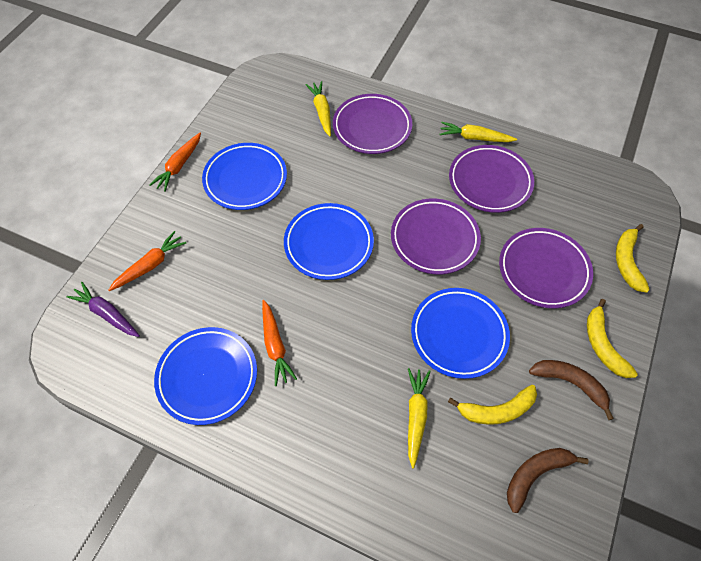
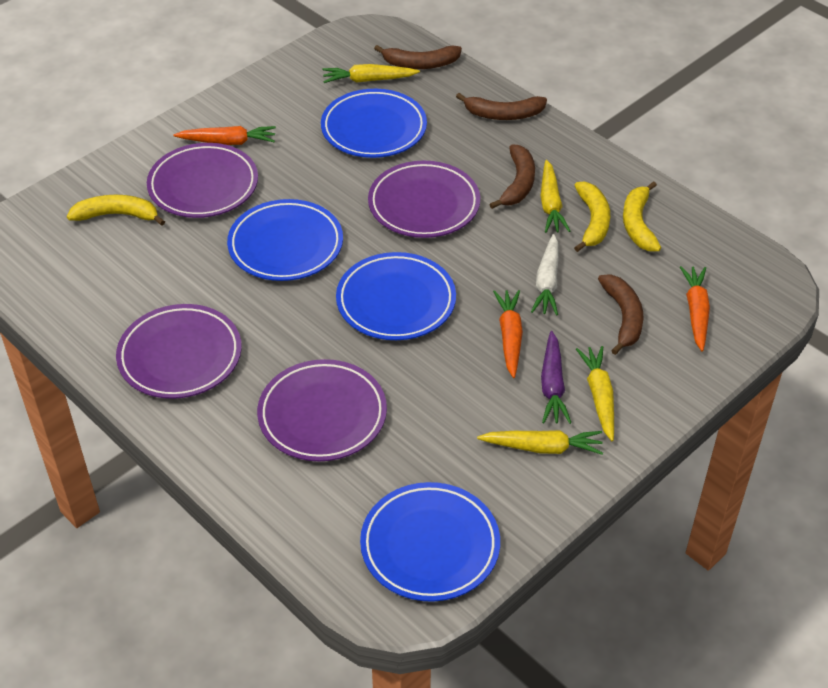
brown banana: 2 -> 4
white carrot: 0 -> 1
yellow carrot: 3 -> 4

